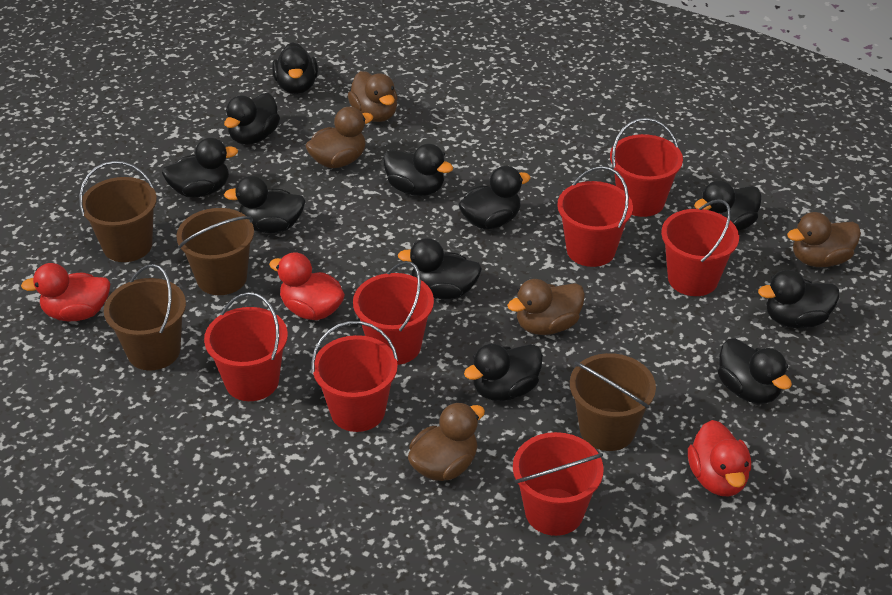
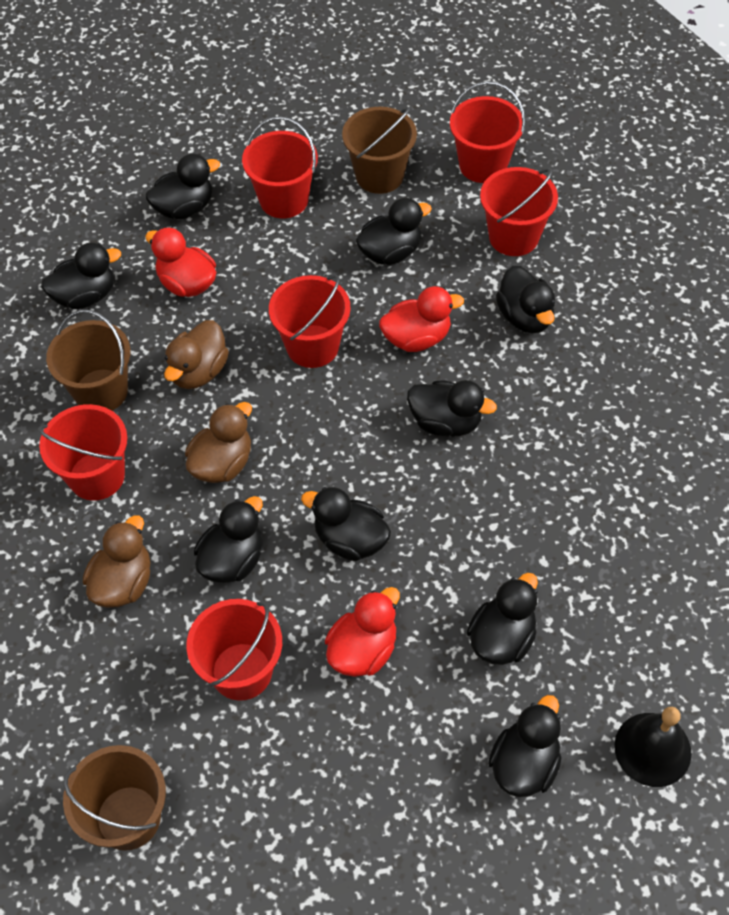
black bell: 0 -> 1
black duck: 11 -> 9
brown bucket: 4 -> 3
brown duck: 5 -> 3
red bucket: 7 -> 6

